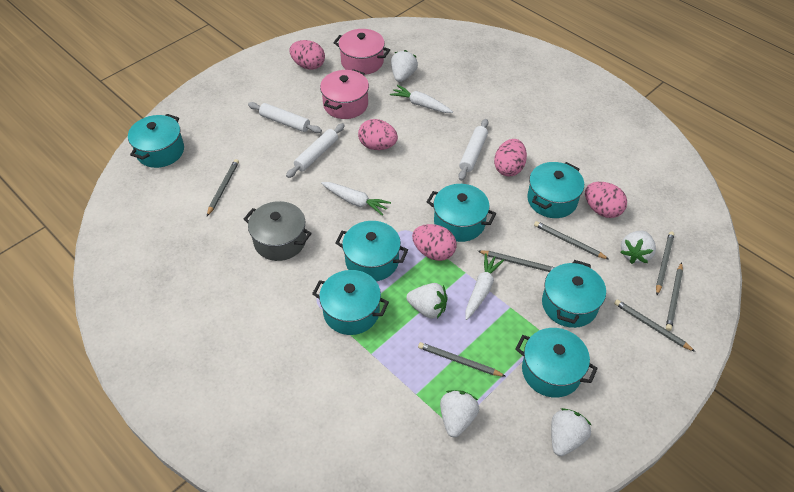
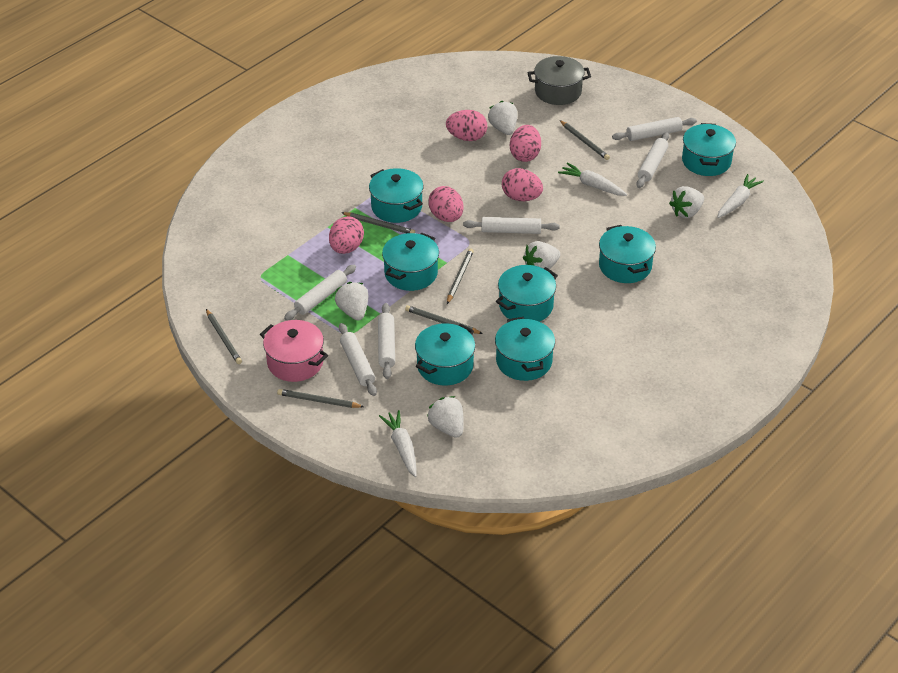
grey pencil: 7 -> 6
pink pot: 2 -> 1
white rolling pin: 3 -> 6

